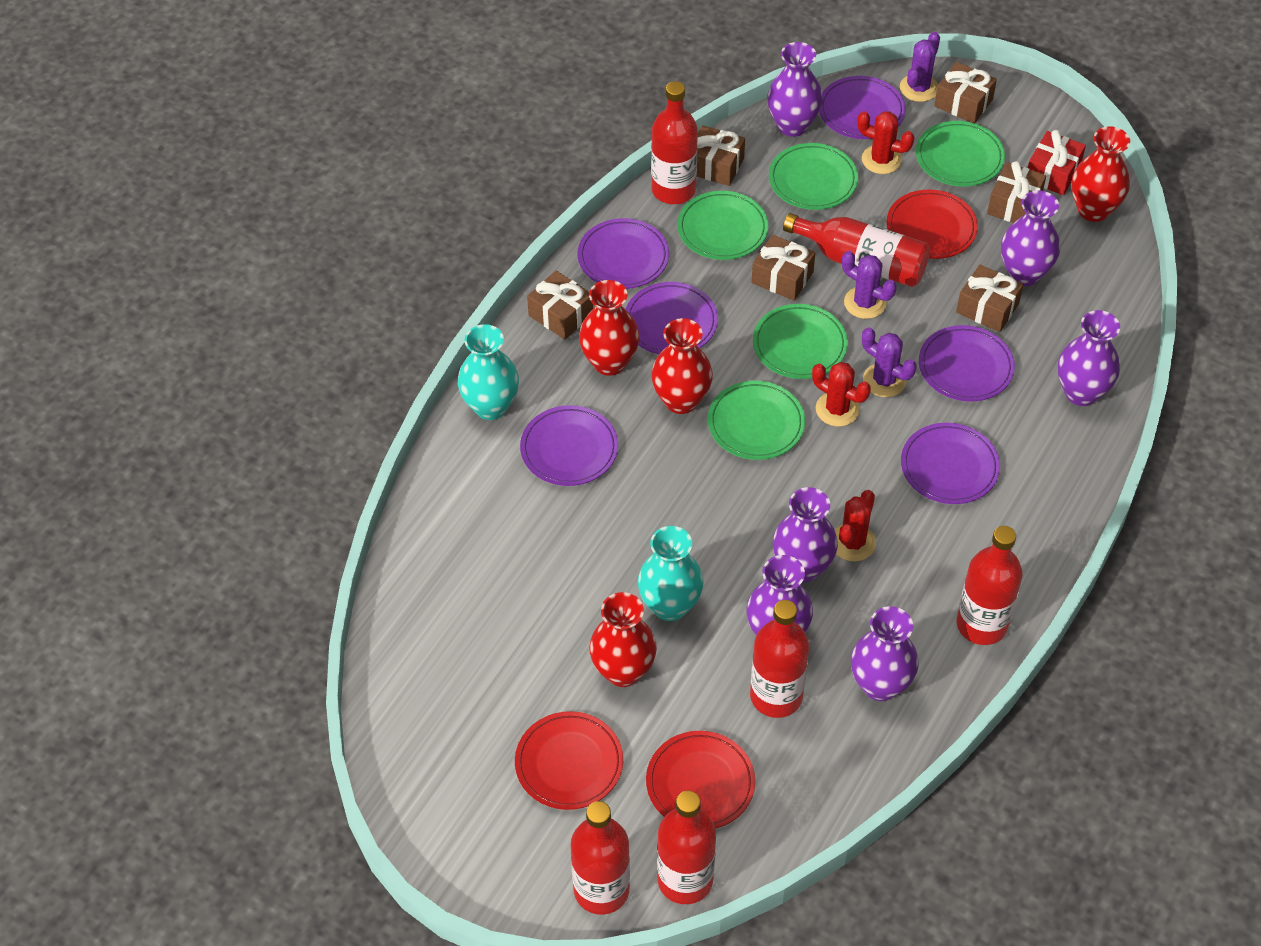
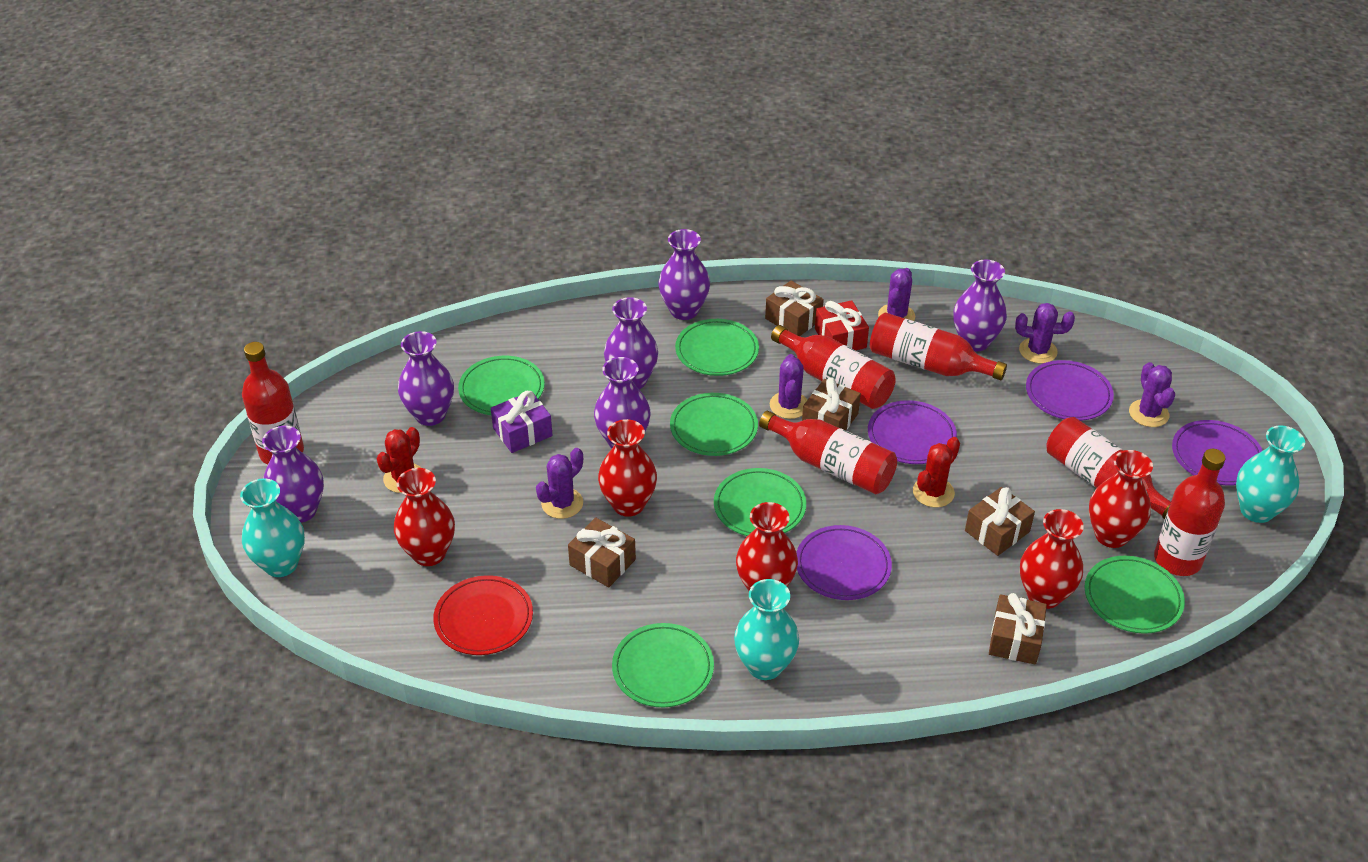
brown gift: 6 -> 5
green plate: 5 -> 6
purple cactus: 3 -> 5
purple gift: 0 -> 1
purple plate: 6 -> 4
red cactus: 3 -> 2
red plate: 3 -> 1
red vase: 4 -> 5
turquoise vase: 2 -> 3

